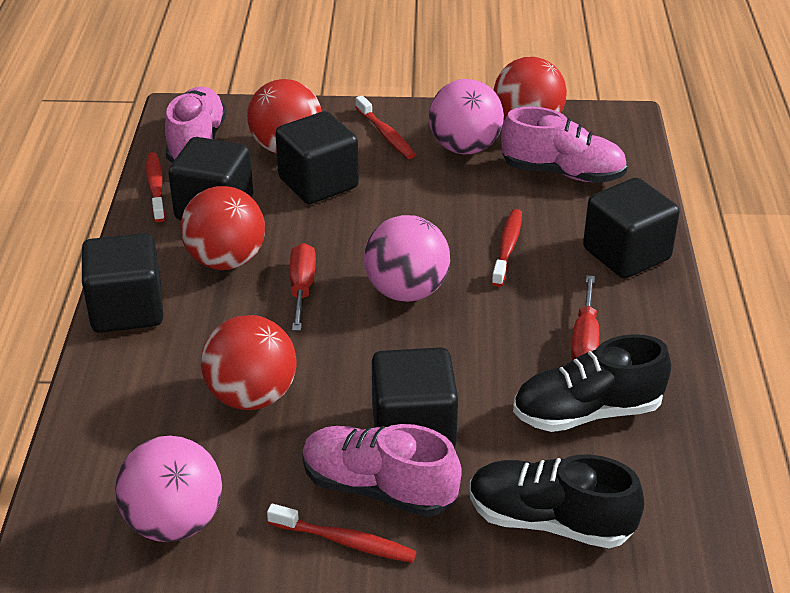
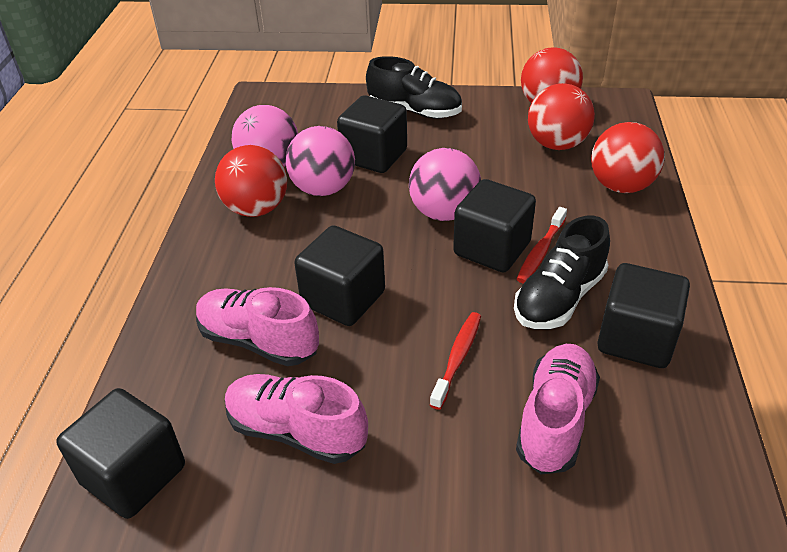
red screwdriver: 2 -> 0
red toothbrush: 4 -> 2

